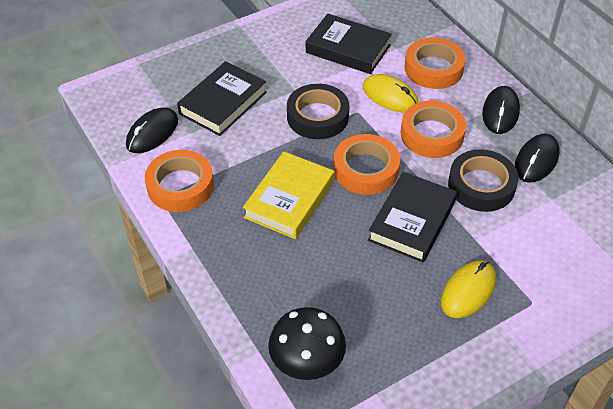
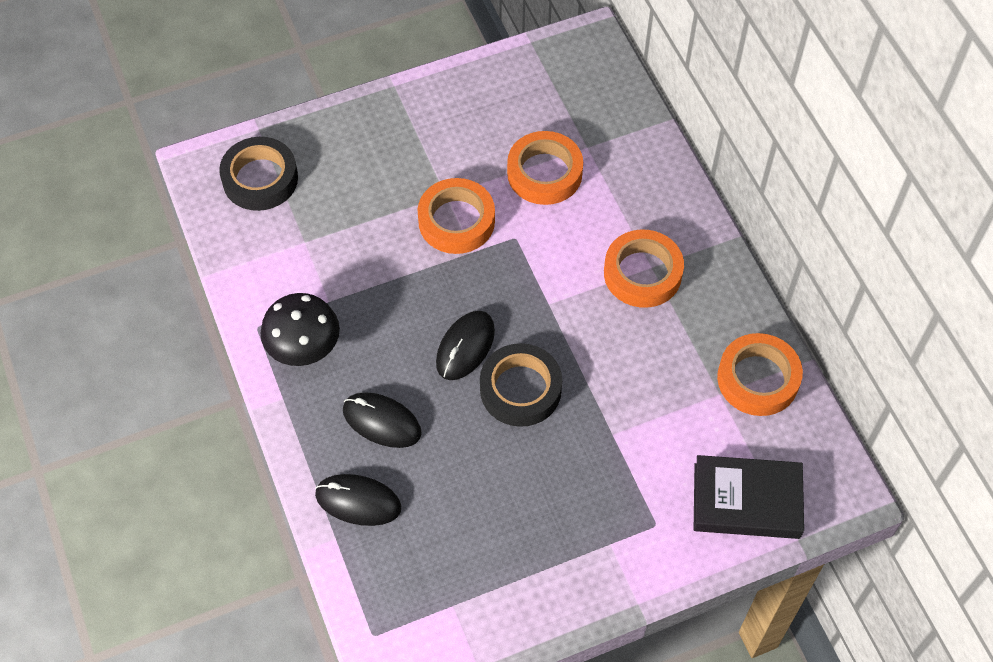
black book: 3 -> 1
yellow book: 1 -> 0
yellow mouse: 2 -> 0

